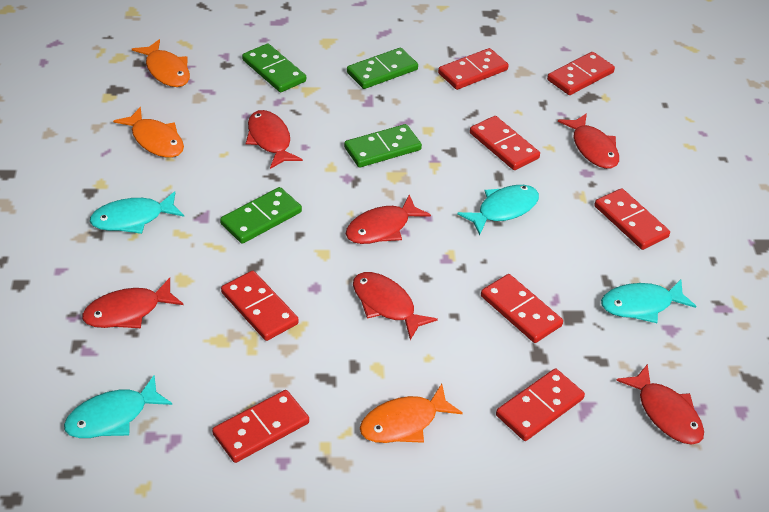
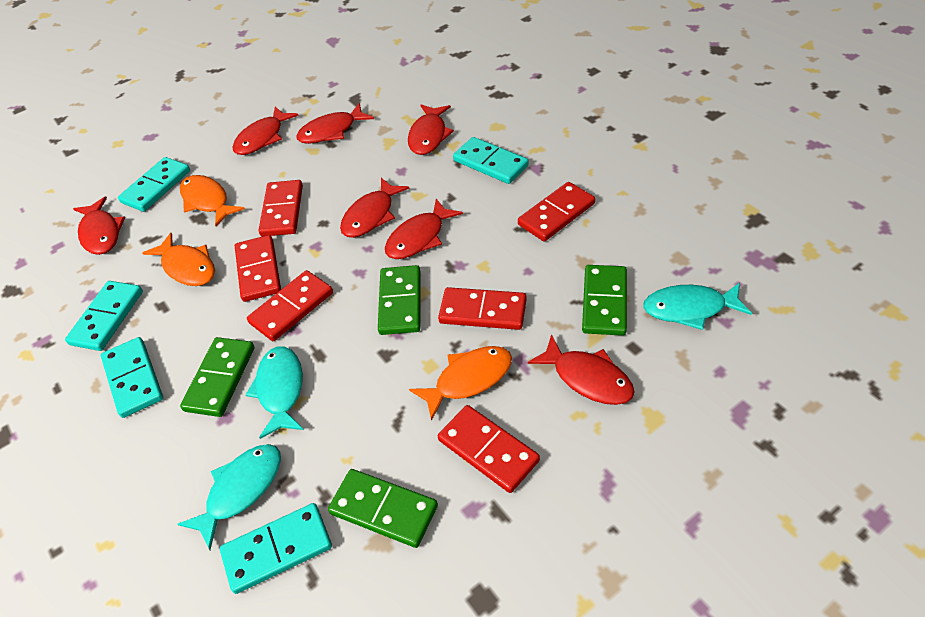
red domino: 8 -> 6
red fish: 6 -> 7
turquoise domino: 0 -> 5
turquoise fish: 4 -> 3

